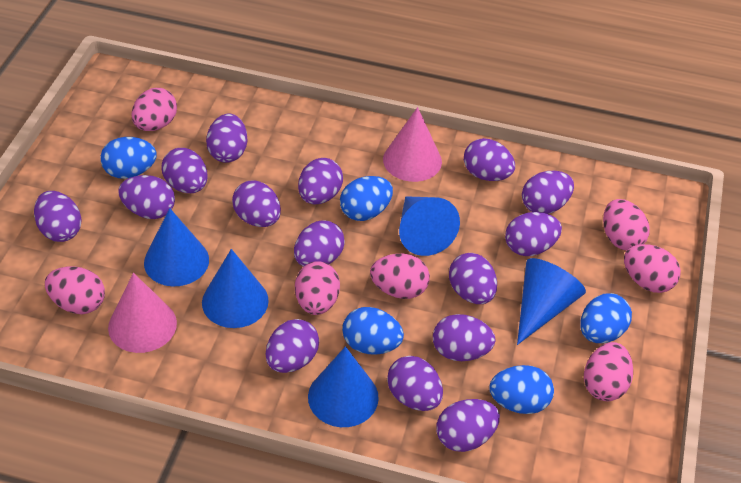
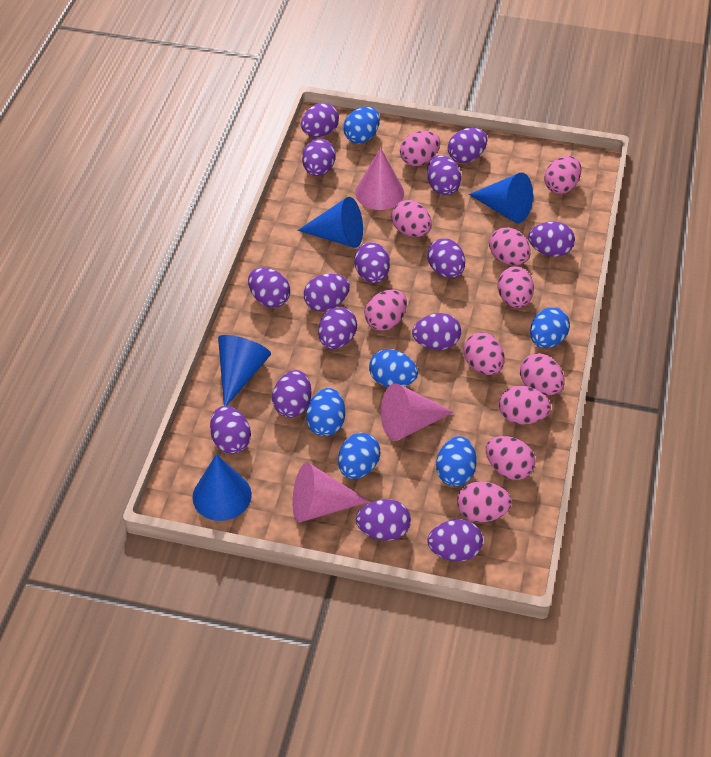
blue cone: 5 -> 4
blue egg: 5 -> 6
pink cone: 2 -> 3
pink egg: 7 -> 11

